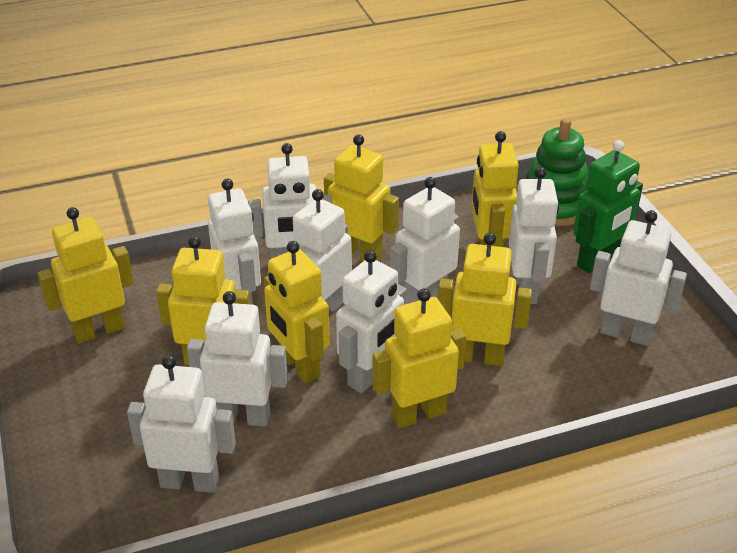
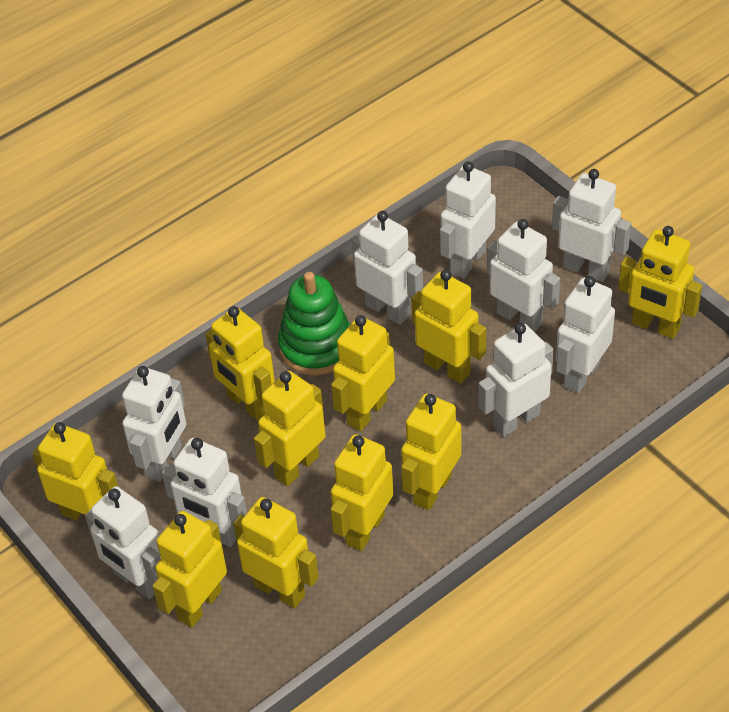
green robot: 1 -> 0
yellow robot: 7 -> 10

